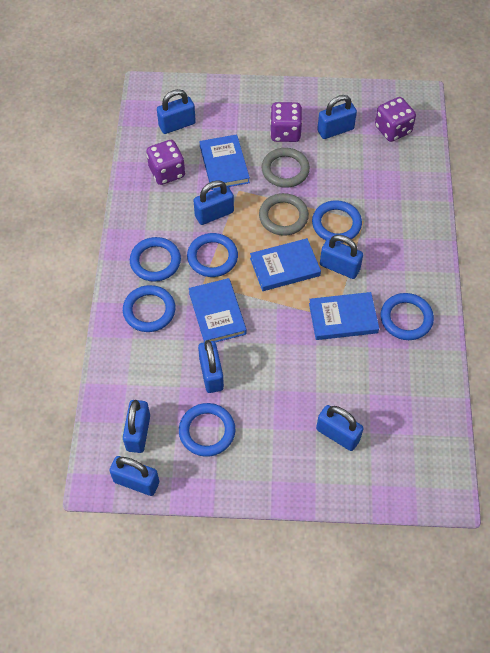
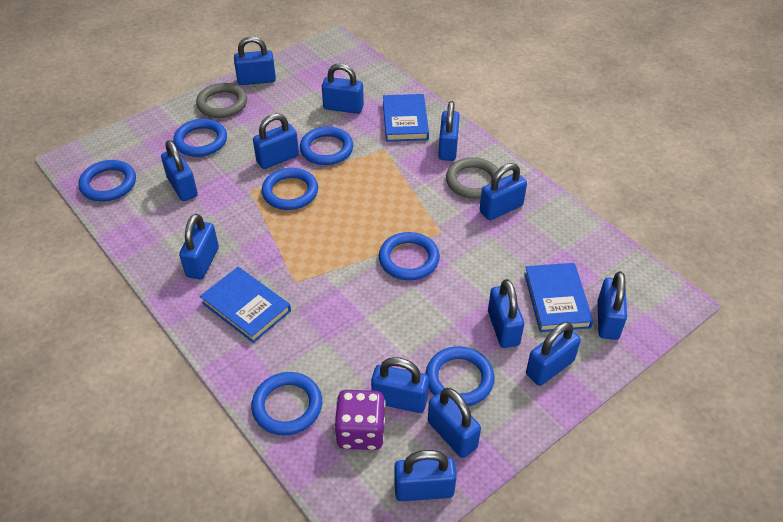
blue book: 4 -> 3
blue padlock: 8 -> 13
blue ring: 6 -> 7
purple dice: 3 -> 1

